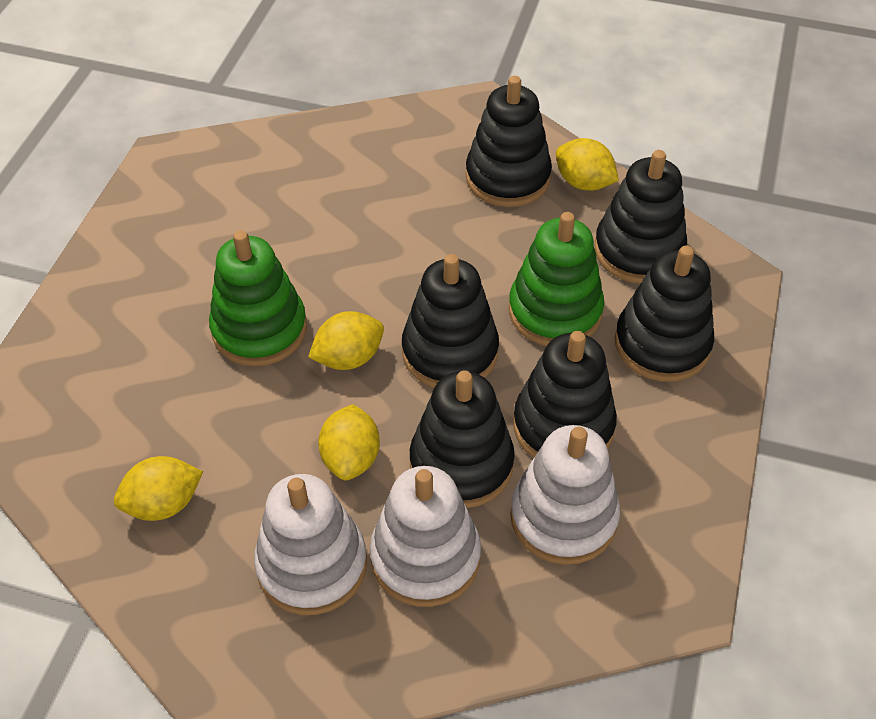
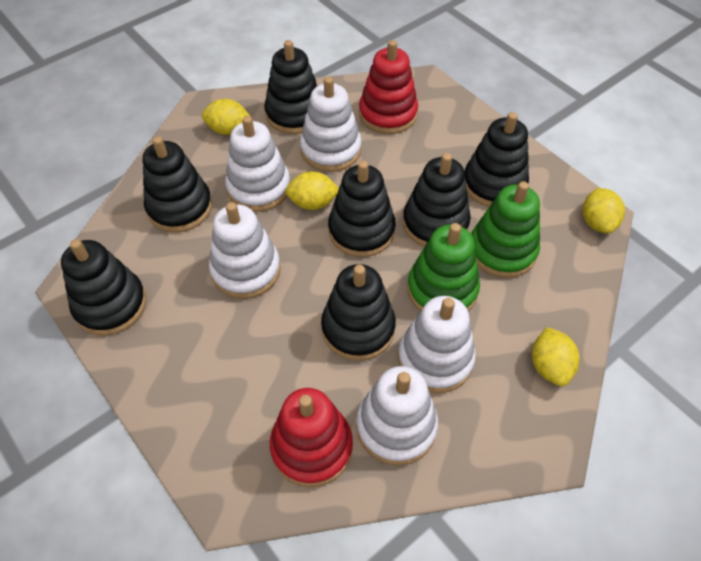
black stacking toy: 6 -> 7
red stacking toy: 0 -> 2
white stacking toy: 3 -> 5

